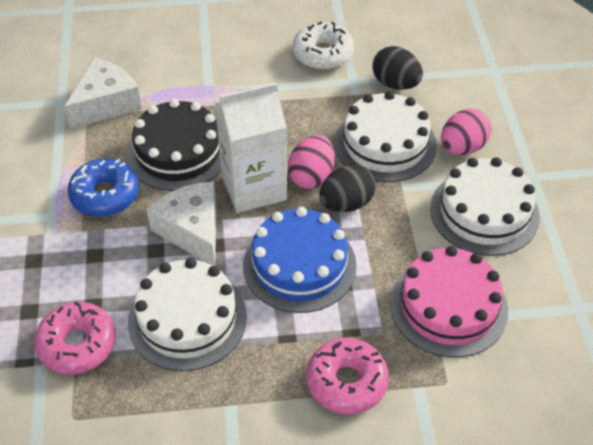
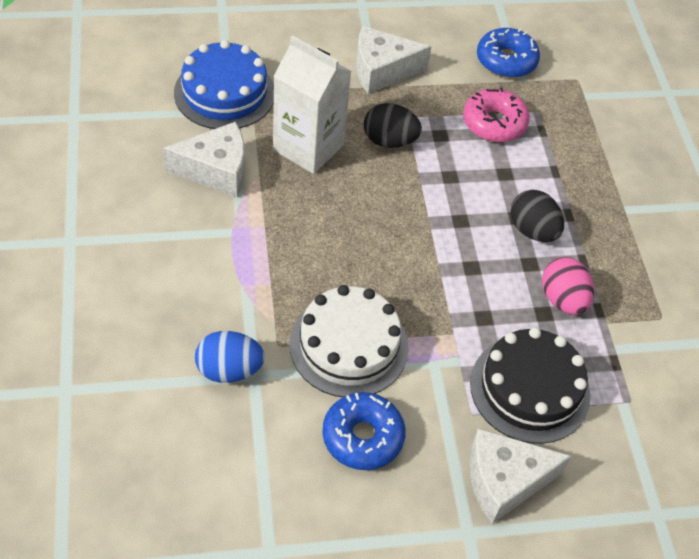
blue donut: 1 -> 2
blue egg: 0 -> 1
pink cake: 1 -> 0
pink donut: 2 -> 1
pink egg: 2 -> 1
white cake: 3 -> 1
white cheese: 2 -> 3
white donut: 1 -> 0

